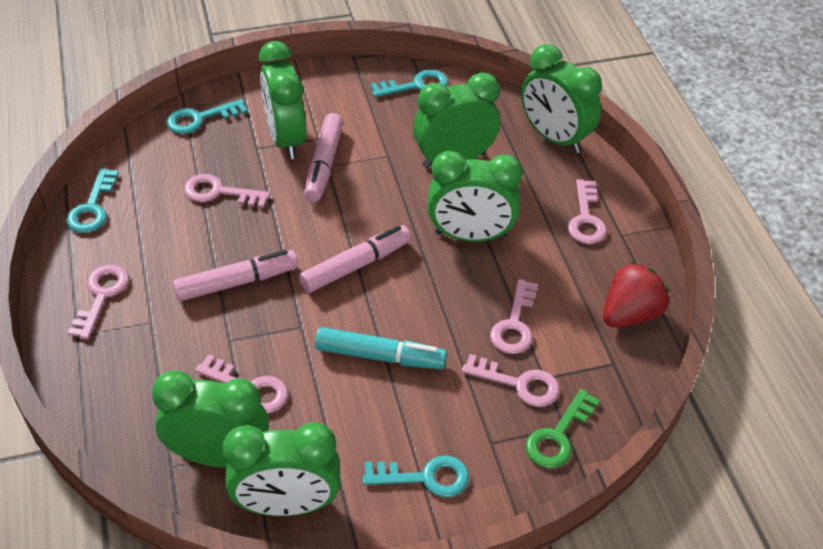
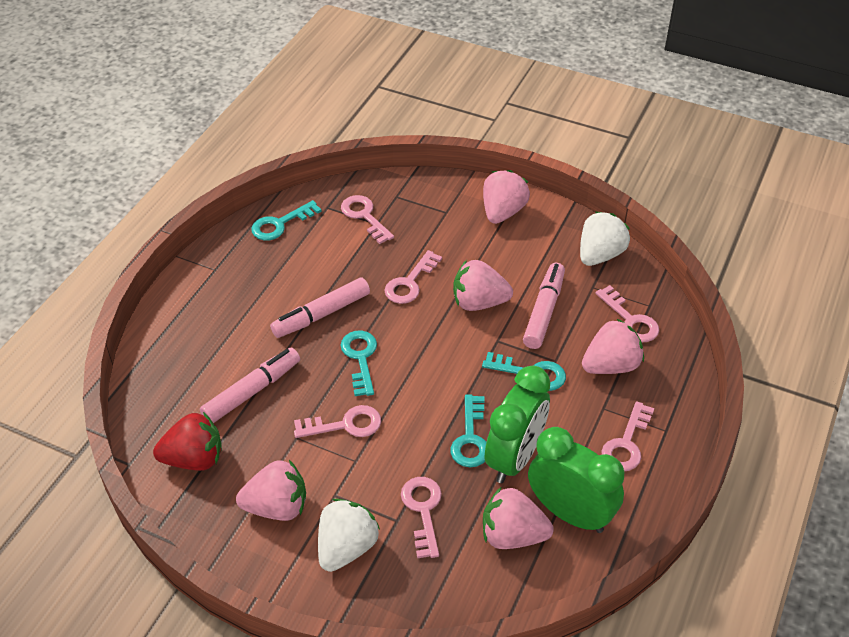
green clock: 6 -> 2
green key: 1 -> 0
pink strawberry: 0 -> 5
turquoise marker: 1 -> 0
white strawberry: 0 -> 2

